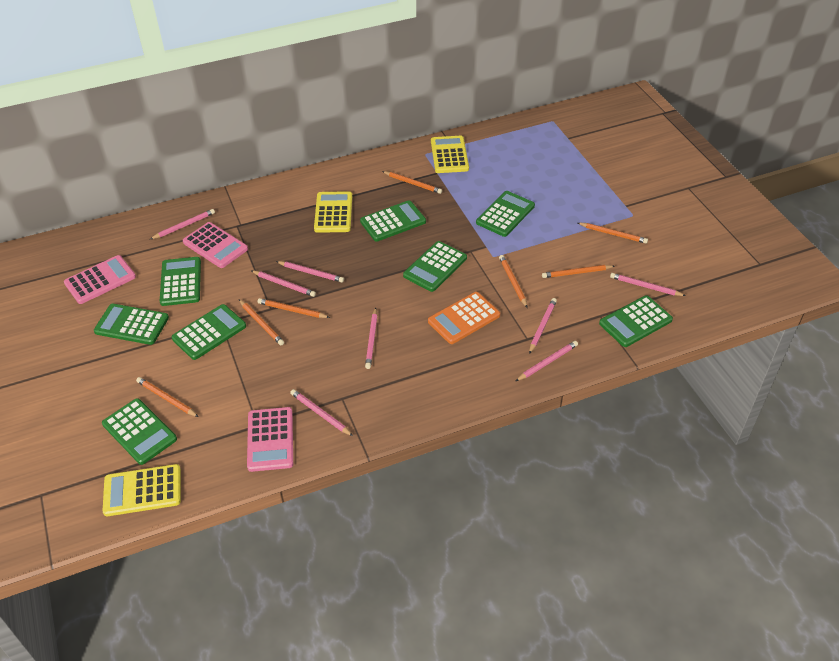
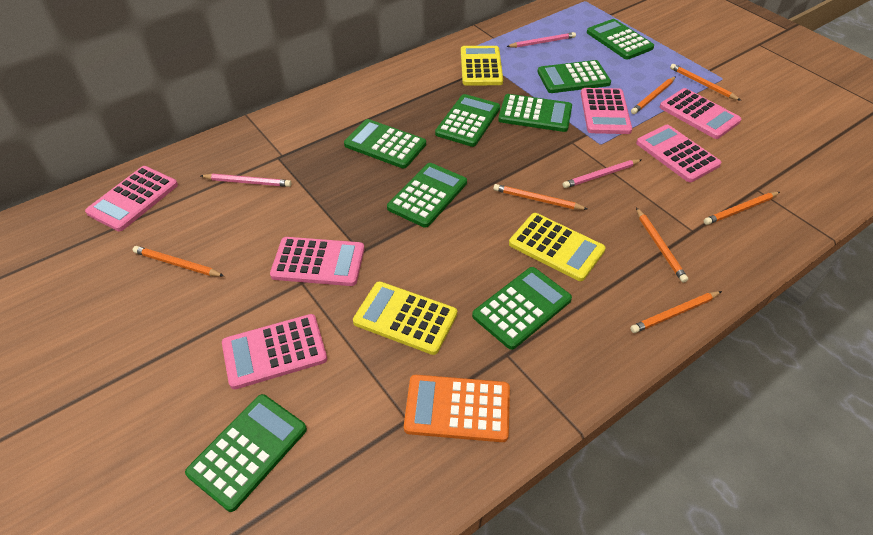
pink calculator: 3 -> 6
pink pencil: 8 -> 3

